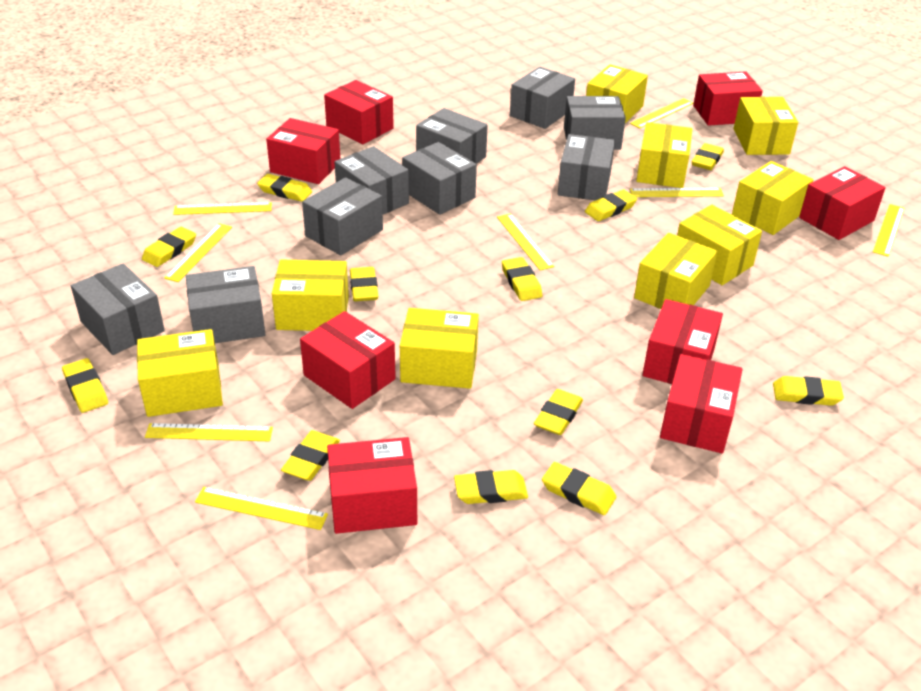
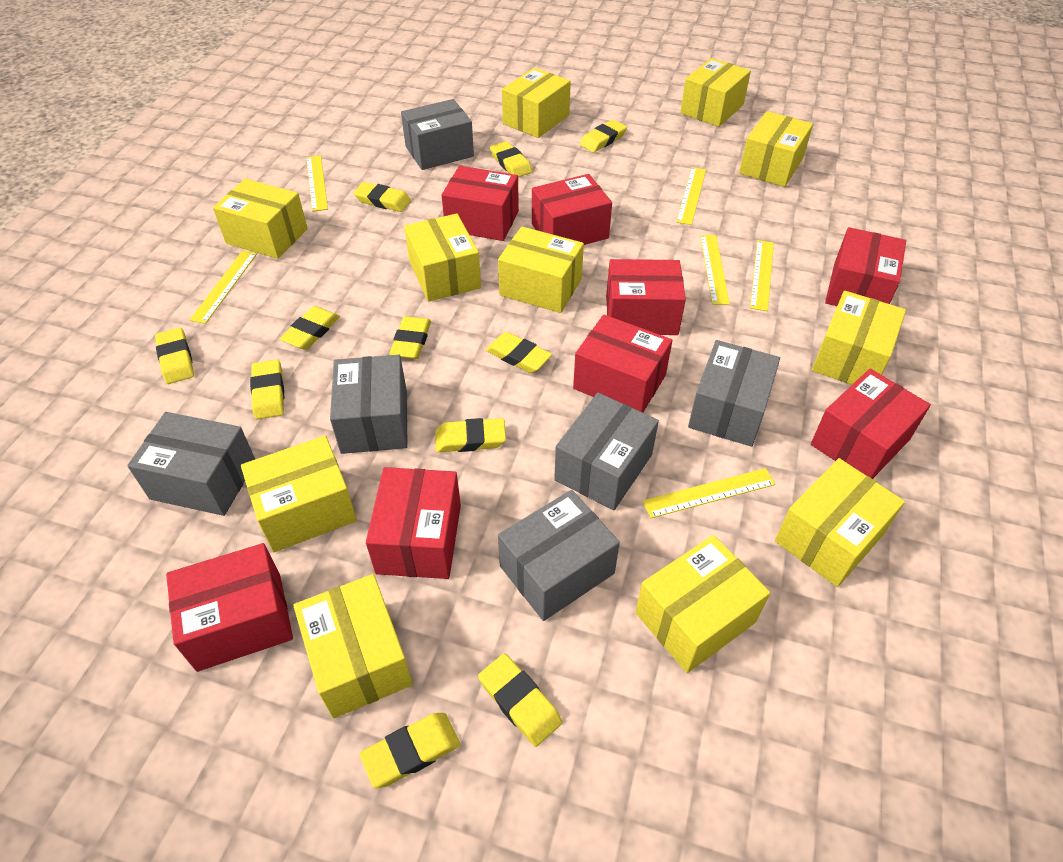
grey box: 9 -> 6
yellow box: 9 -> 11
yellow eraser: 12 -> 11
yellow ruler: 8 -> 6

